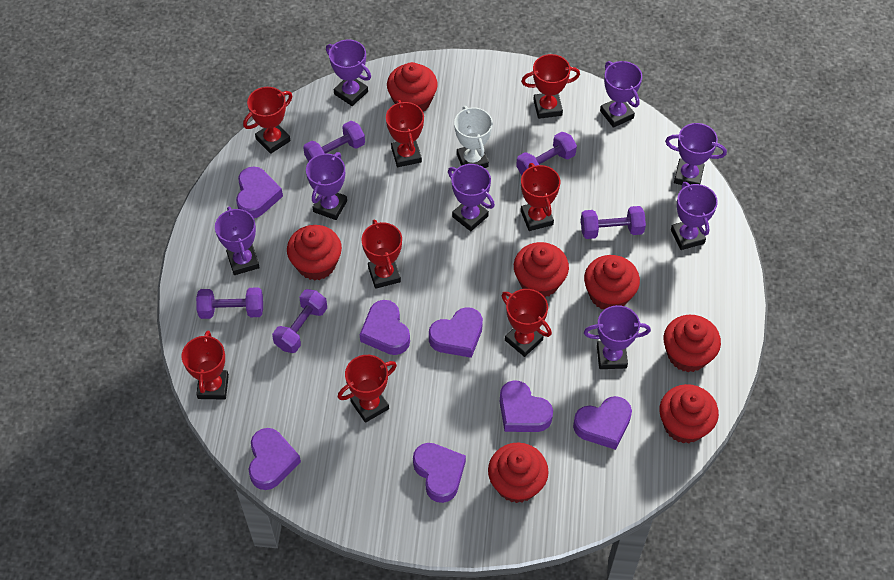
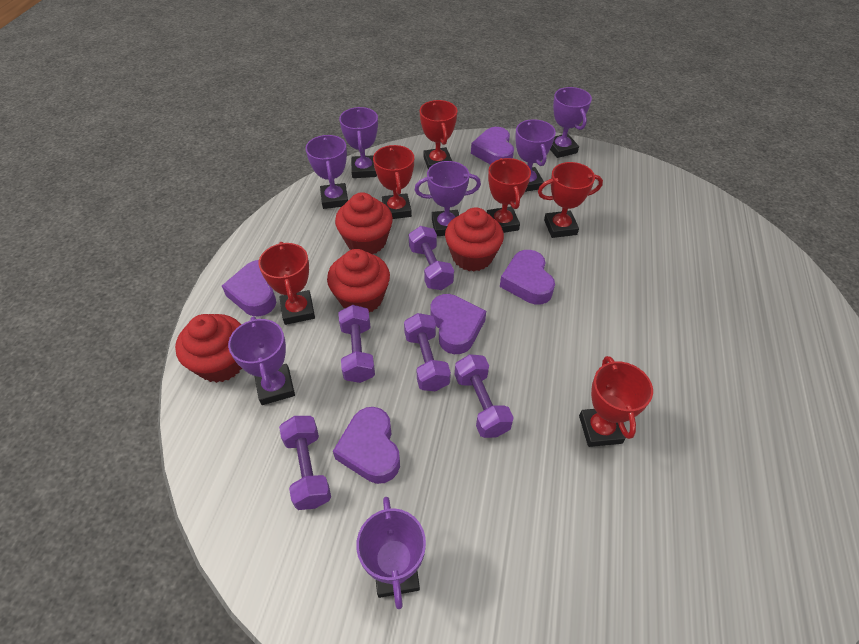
purple heart: 7 -> 5
purple trophy: 8 -> 7
red cupcake: 7 -> 4
red trophy: 8 -> 6
white trophy: 1 -> 0

